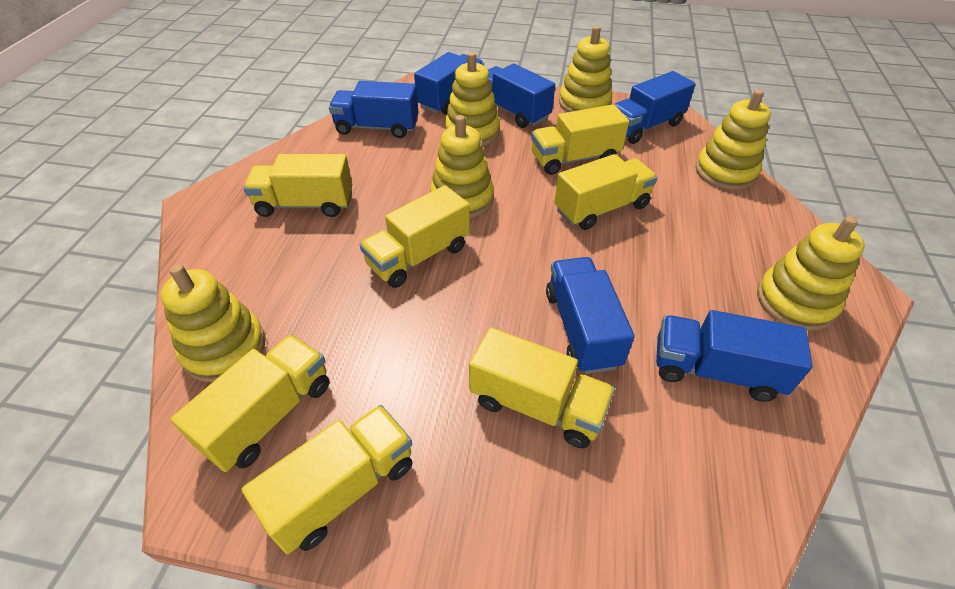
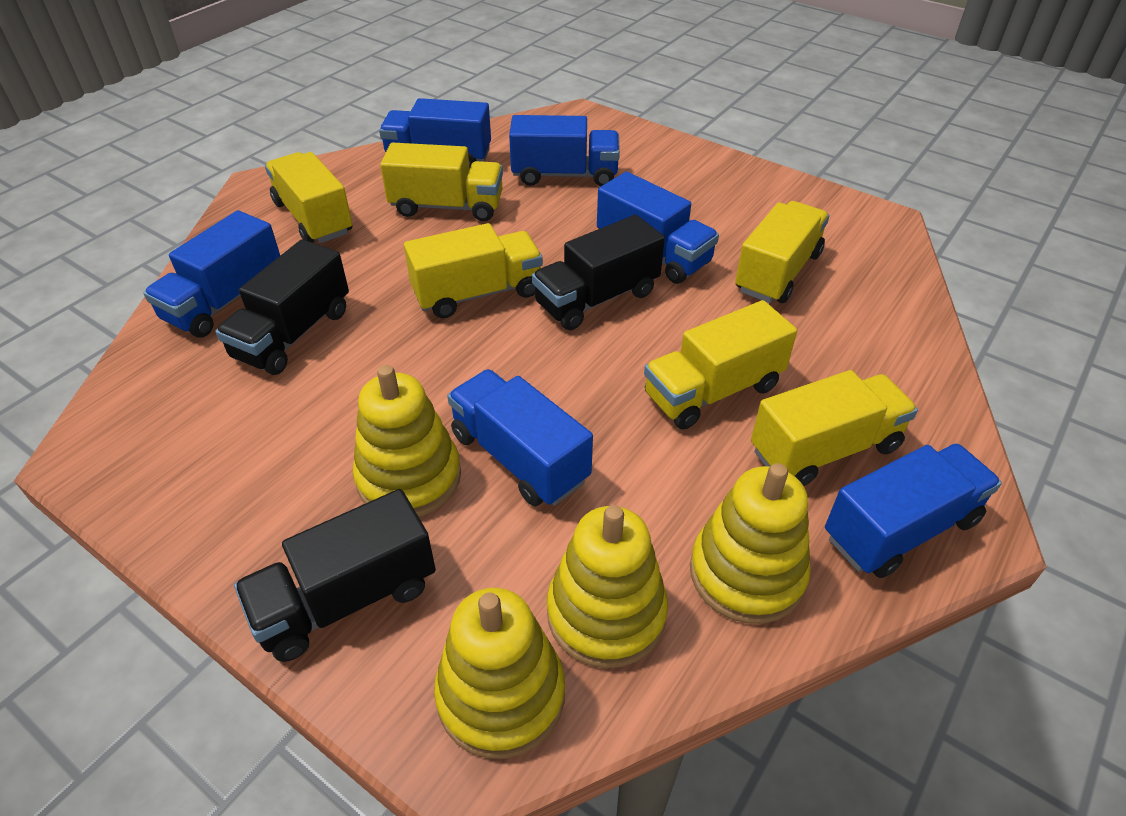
black truck: 0 -> 3
yellow stacking toy: 6 -> 4
yellow truck: 7 -> 6

